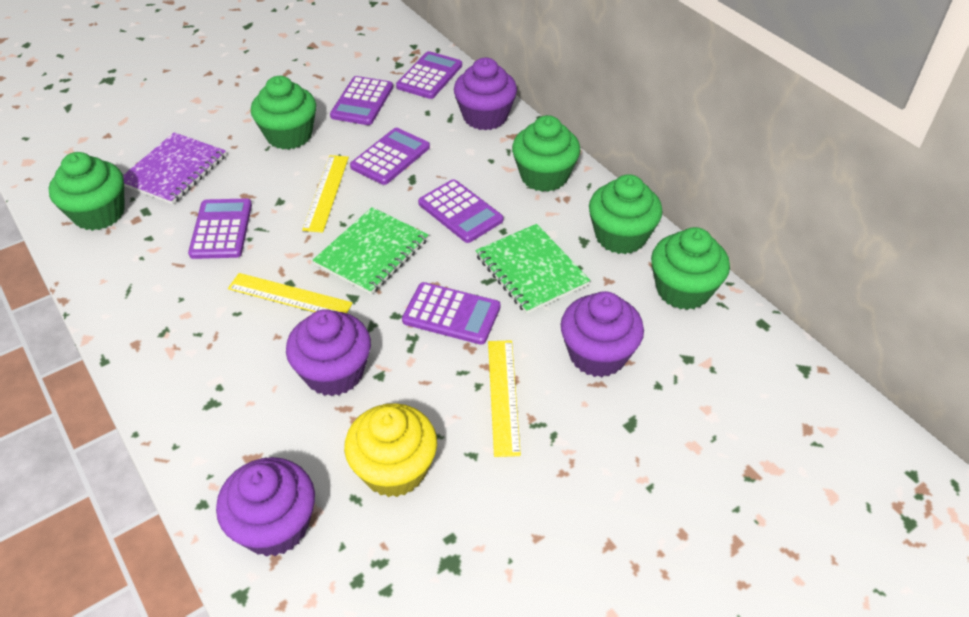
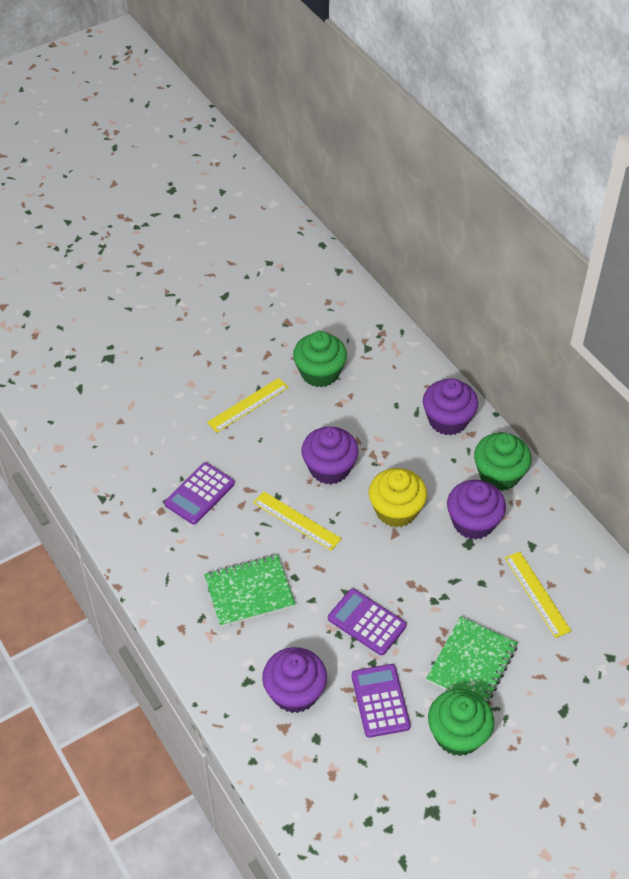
green cupcake: 5 -> 3
purple calculator: 6 -> 3
purple notebook: 1 -> 0

